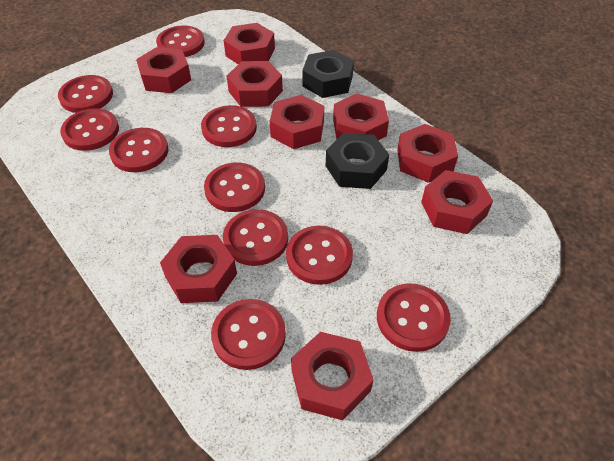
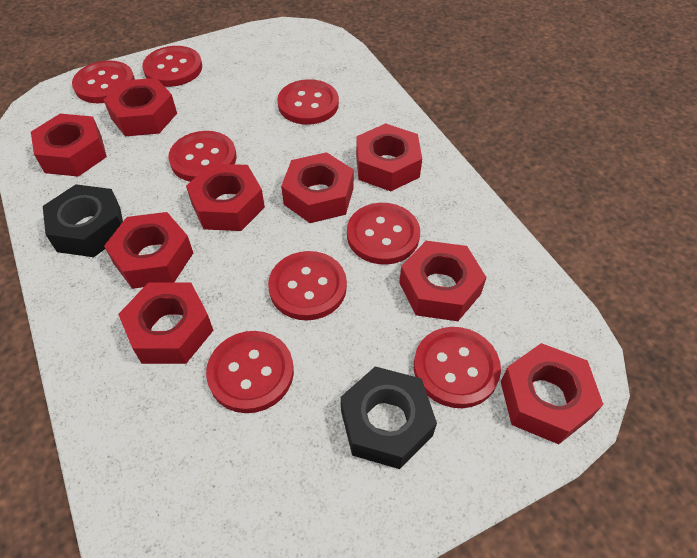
red button: 10 -> 8

